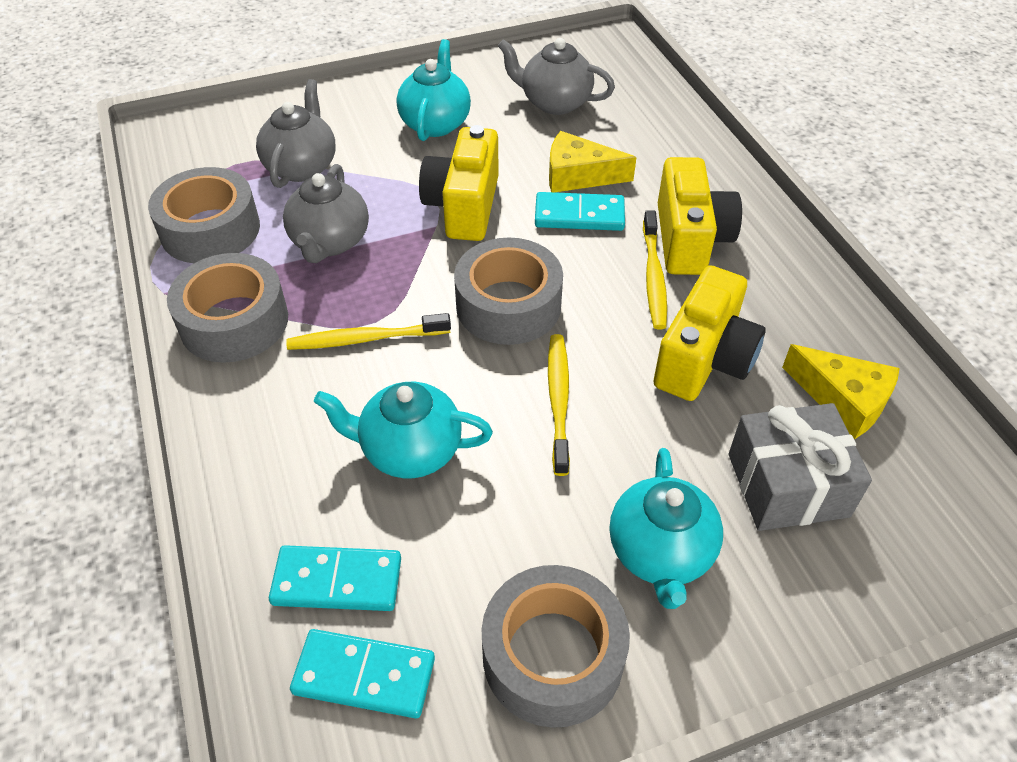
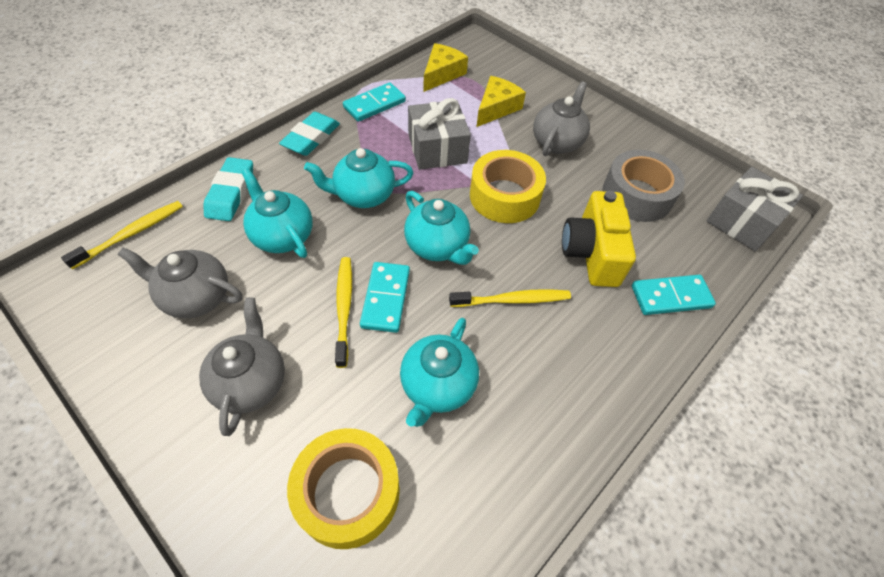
grey gift: 1 -> 2
grey tape: 4 -> 1
turquoise eraser: 0 -> 2
turquoise teapot: 3 -> 4
yellow camera: 3 -> 1
yellow tape: 0 -> 2

